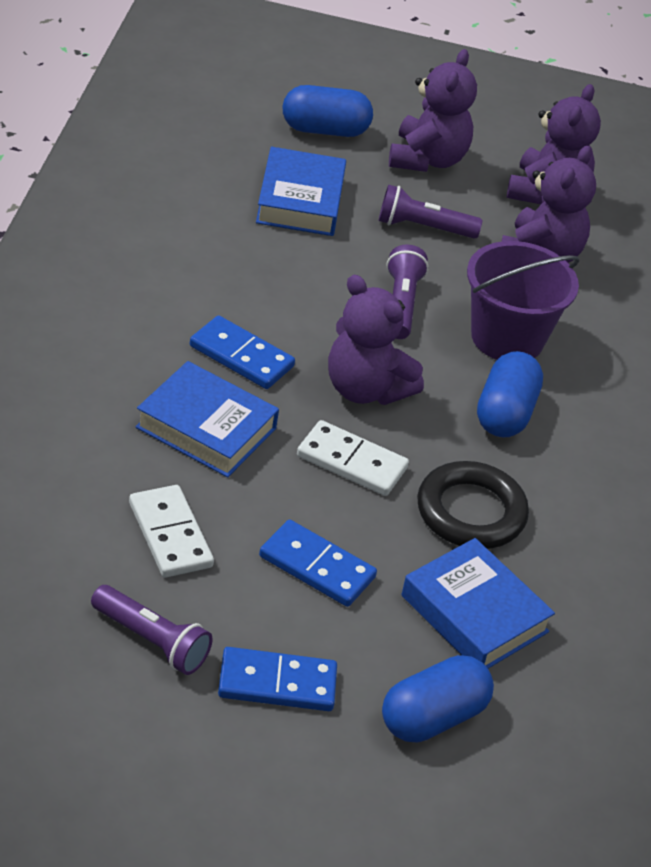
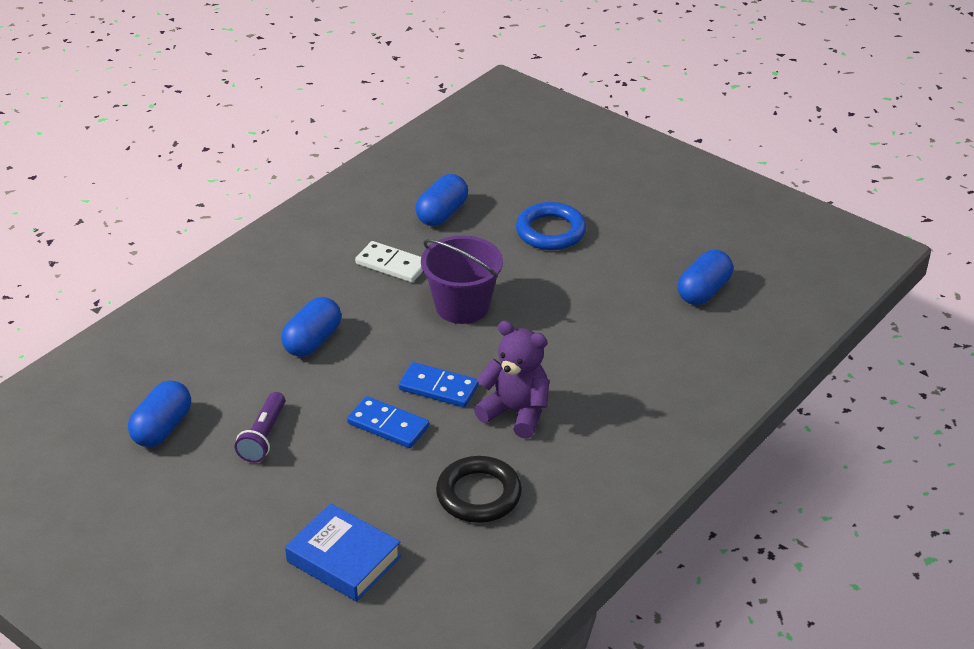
blue book: 3 -> 1
blue capsule: 3 -> 4
blue domino: 3 -> 2
blue ring: 0 -> 1
purple flashlight: 3 -> 1
purple teddy bear: 4 -> 1
white domino: 2 -> 1

